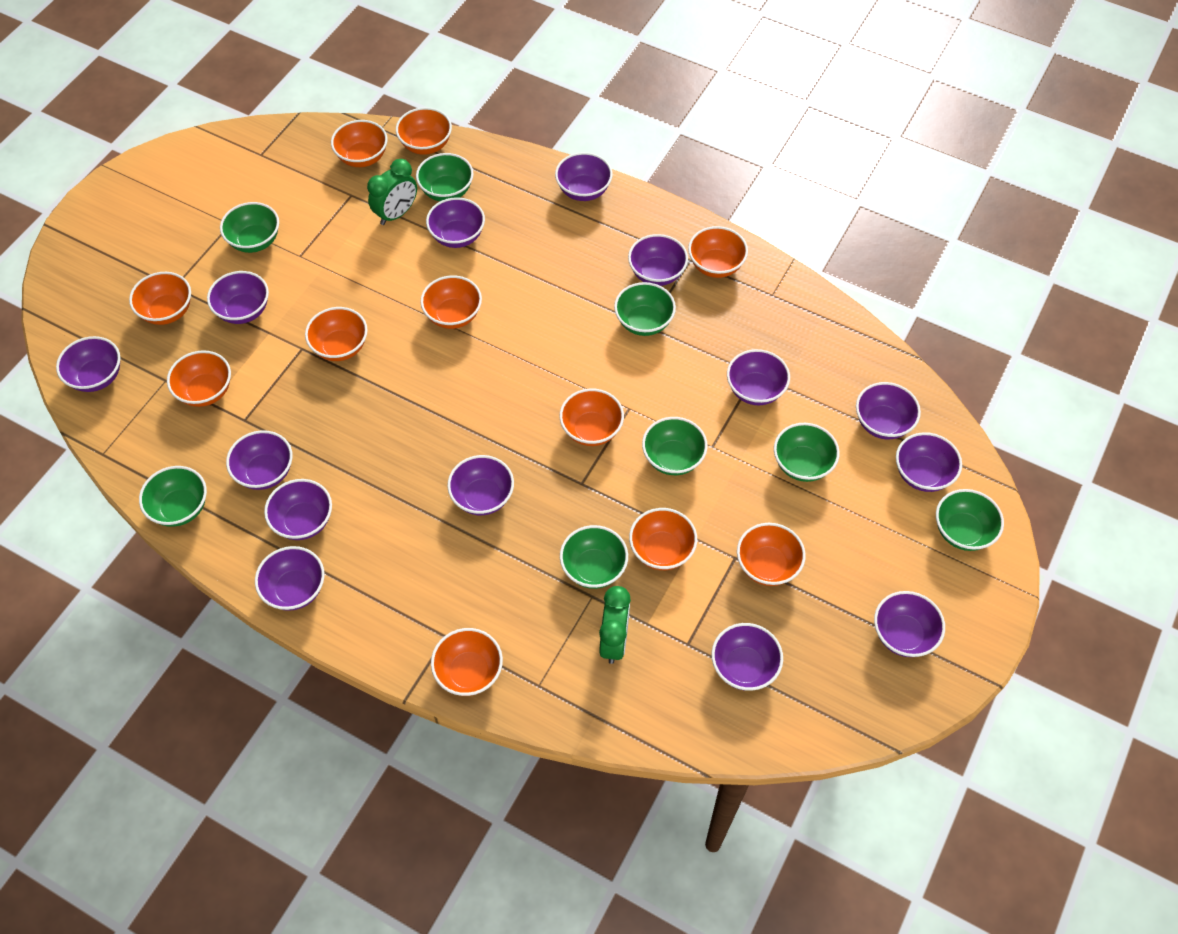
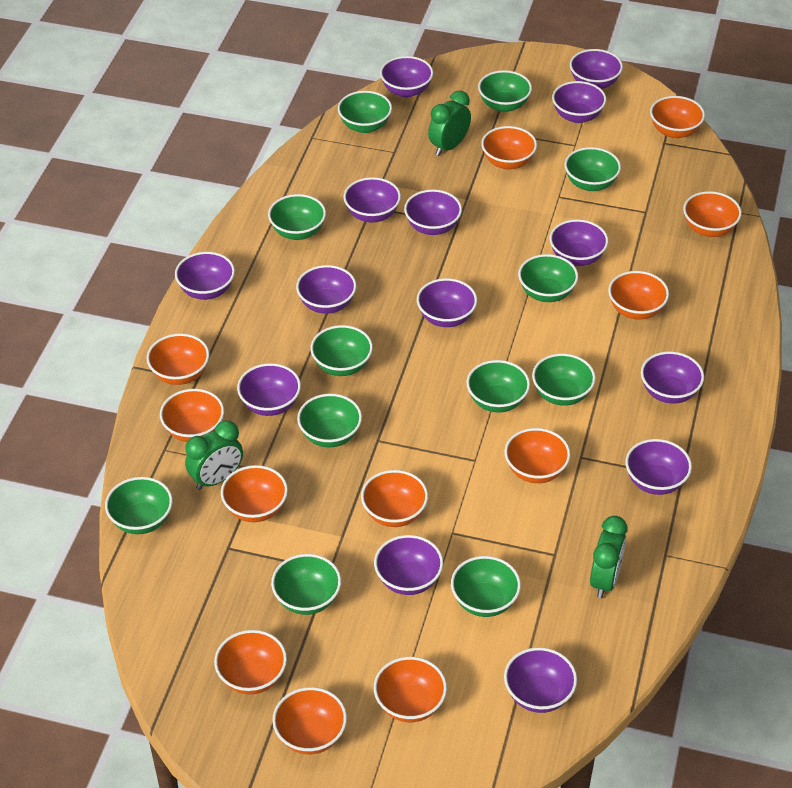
green bowl: 8 -> 12
green clock: 2 -> 3
orange bowl: 11 -> 12

